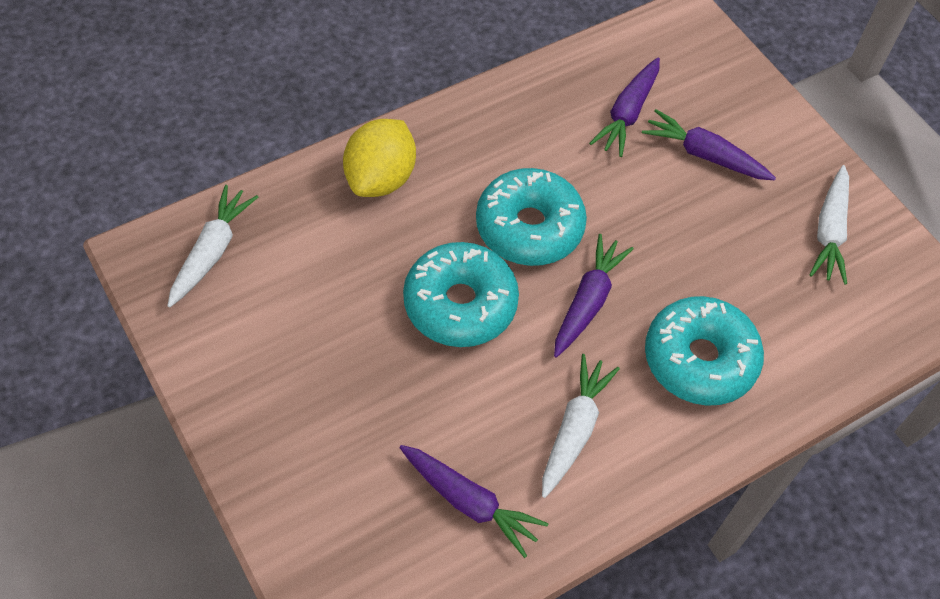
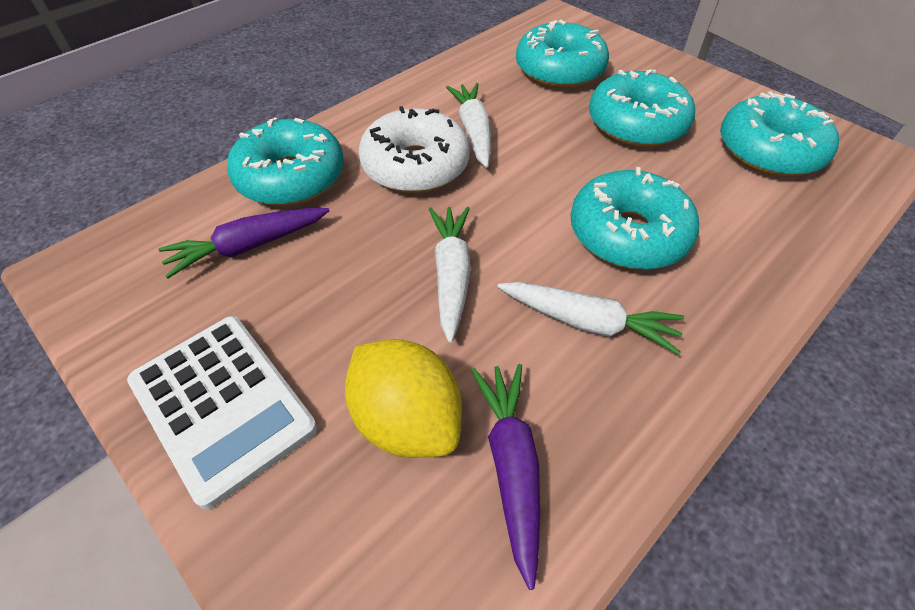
purple carrot: 4 -> 2
turquoise donut: 3 -> 5
white calculator: 0 -> 1
white donut: 0 -> 1

